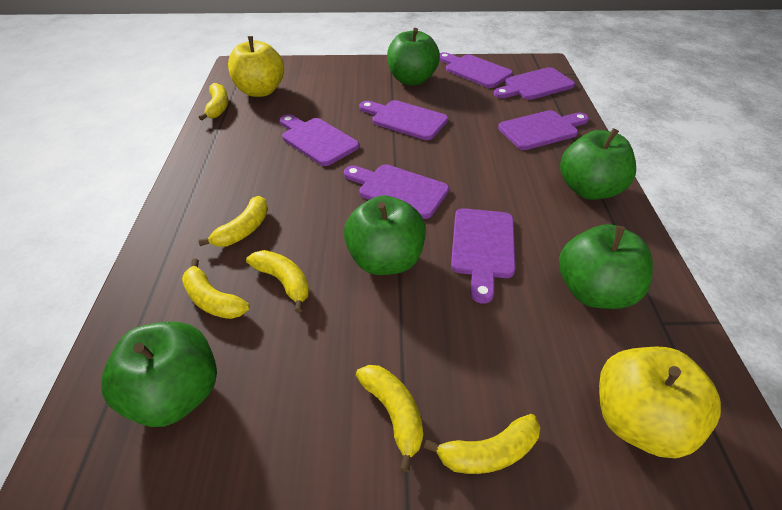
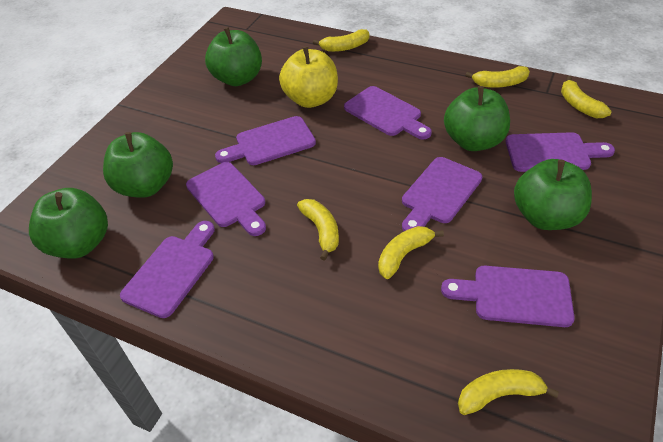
yellow apple: 2 -> 1

